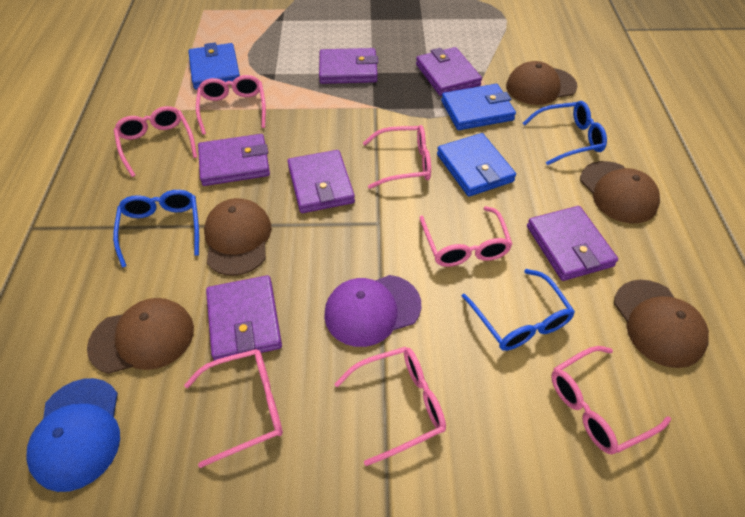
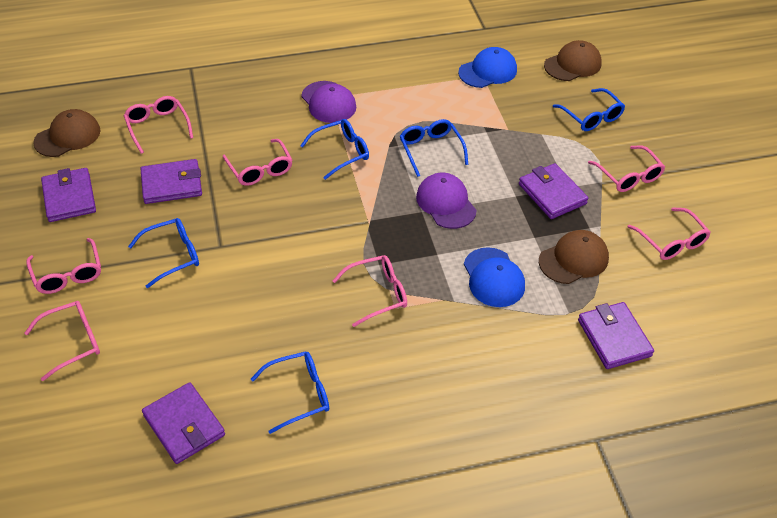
blue cap: 1 -> 2
blue glasses: 3 -> 5
blue wallet: 3 -> 0
brown cap: 5 -> 3
purple cap: 1 -> 2
purple wallet: 6 -> 5

